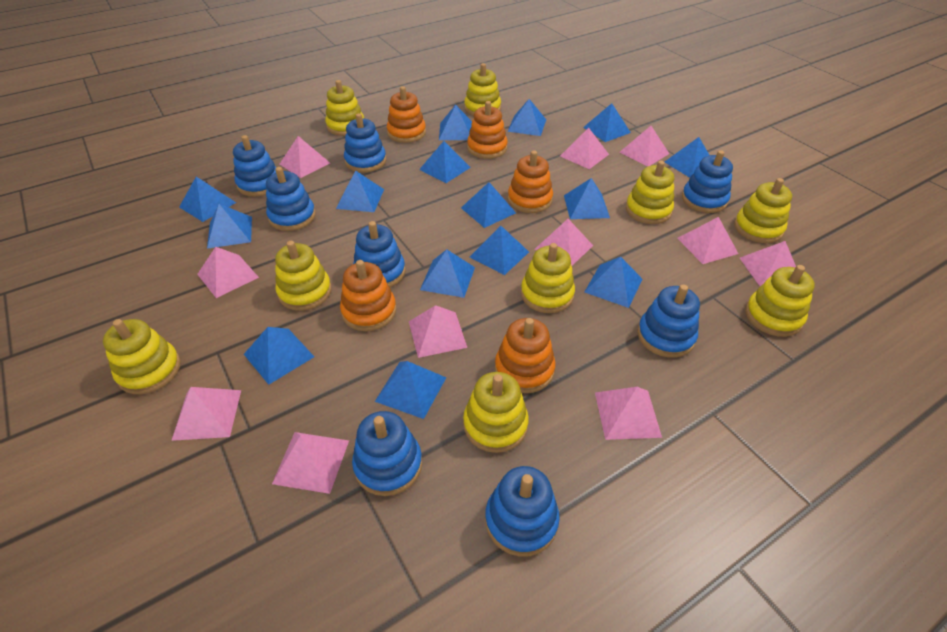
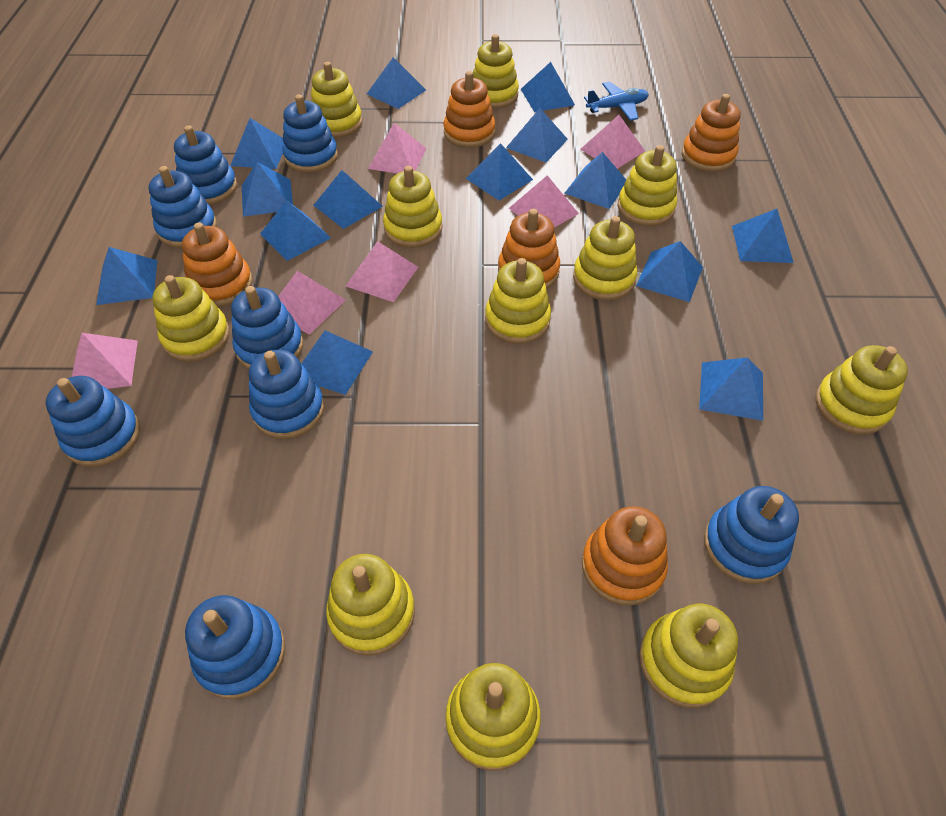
blue plane: 0 -> 1
blue pyramid: 15 -> 14
pink pyramid: 11 -> 6
yellow stacking toy: 9 -> 11

